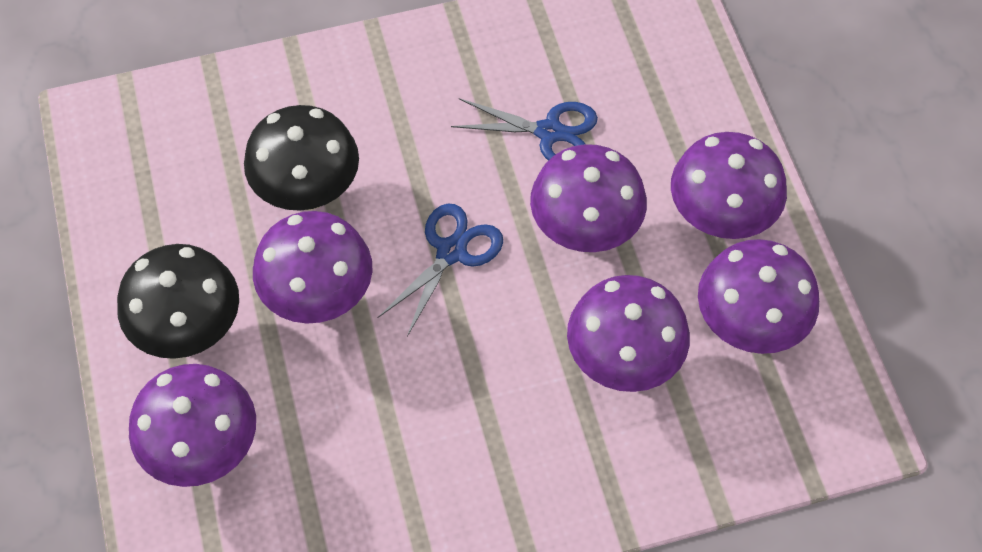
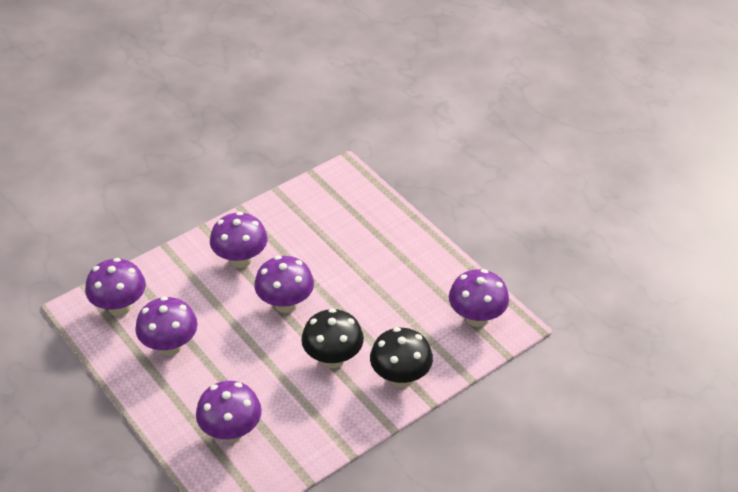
blue scissors: 2 -> 0

